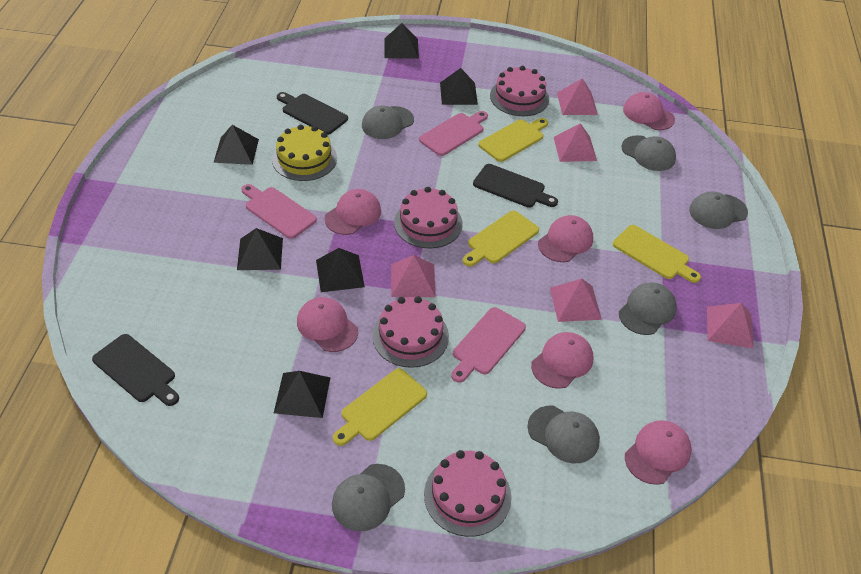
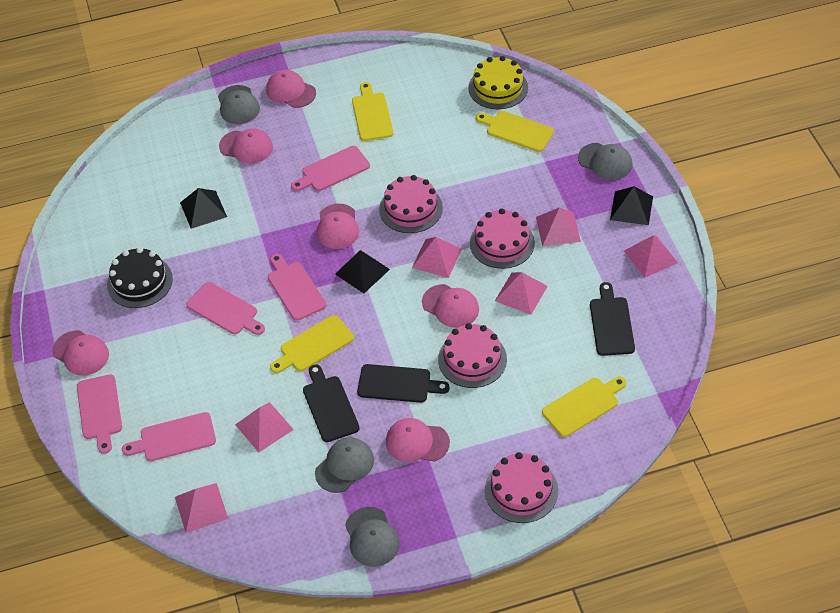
black cake: 0 -> 1
black pyramid: 6 -> 3
grey cap: 6 -> 4
pink cutting board: 3 -> 5
pink pyramid: 5 -> 6

